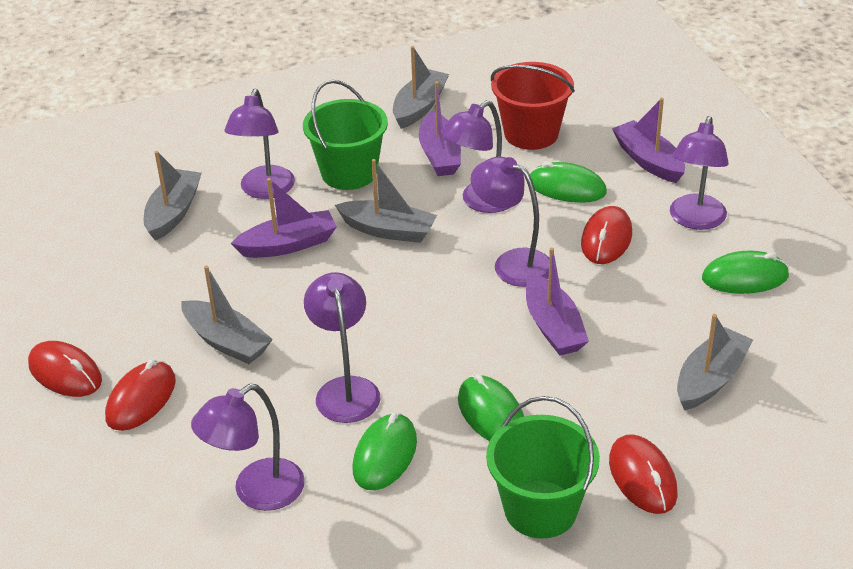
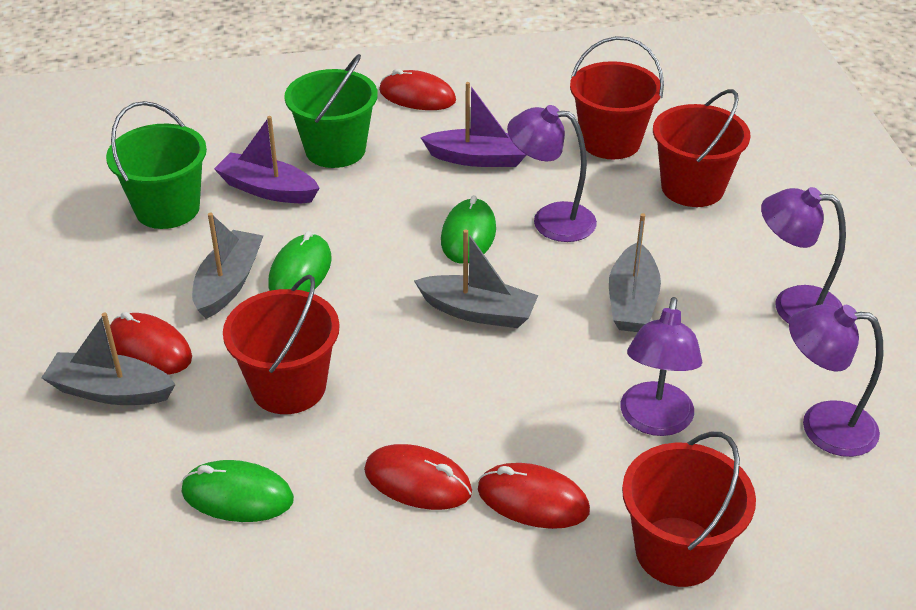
green mouse: 4 -> 3
grey boat: 5 -> 4
purple boat: 4 -> 2
purple lamp: 6 -> 4
red bucket: 1 -> 4

